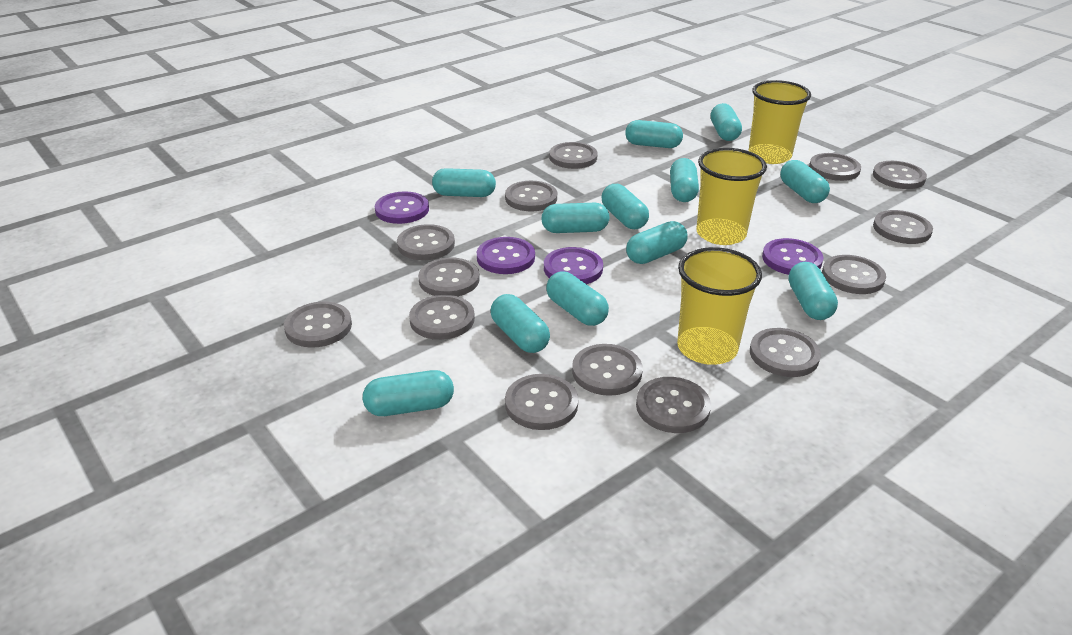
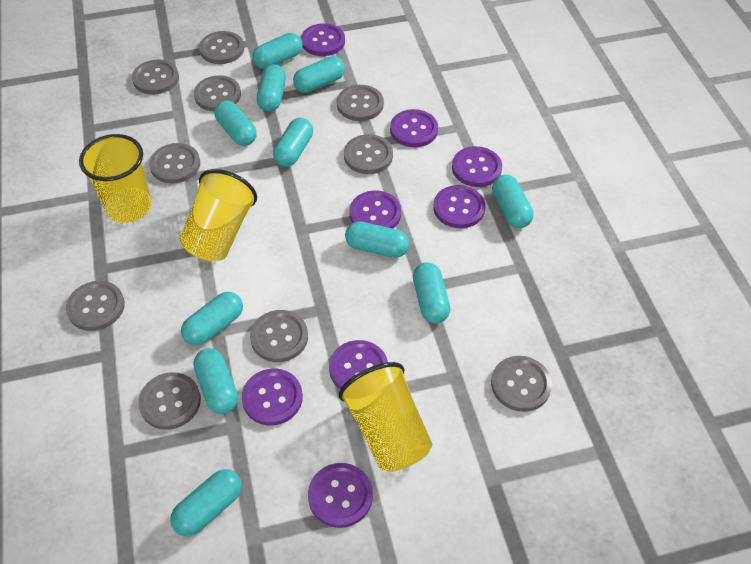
grey button: 14 -> 10
purple button: 4 -> 8
turquoise capsule: 12 -> 11

